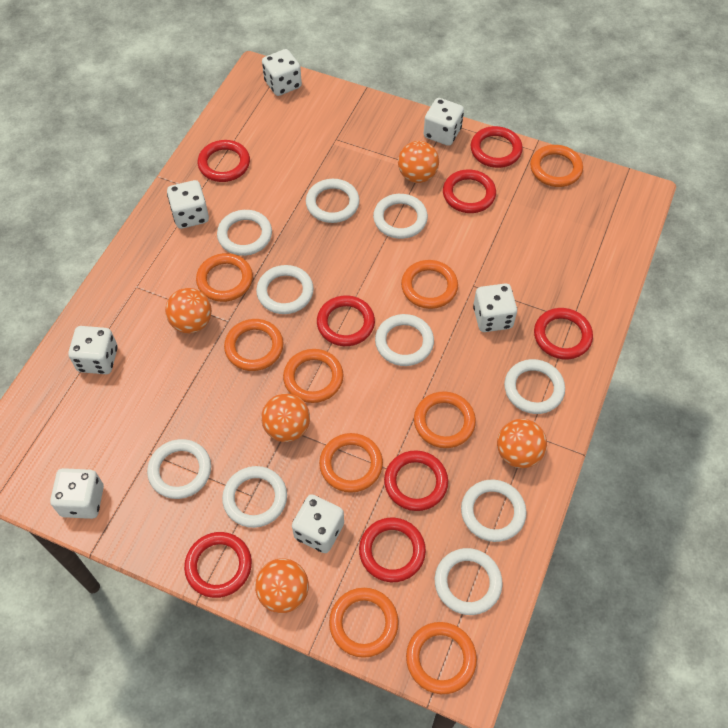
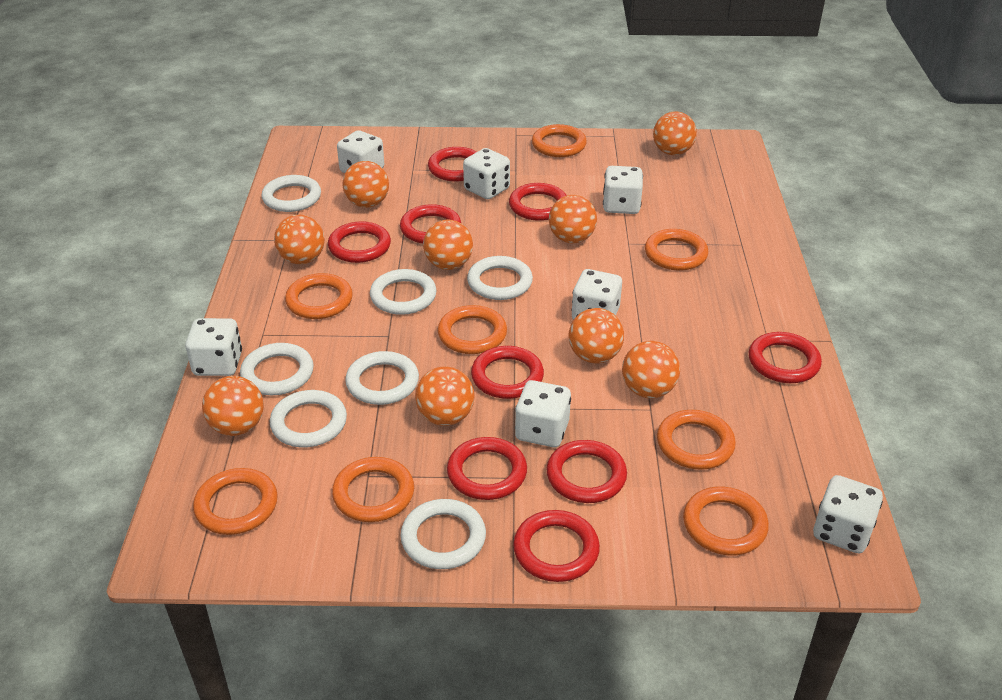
orange ball: 5 -> 9
orange ring: 9 -> 8
red ring: 8 -> 9
white ring: 10 -> 7

